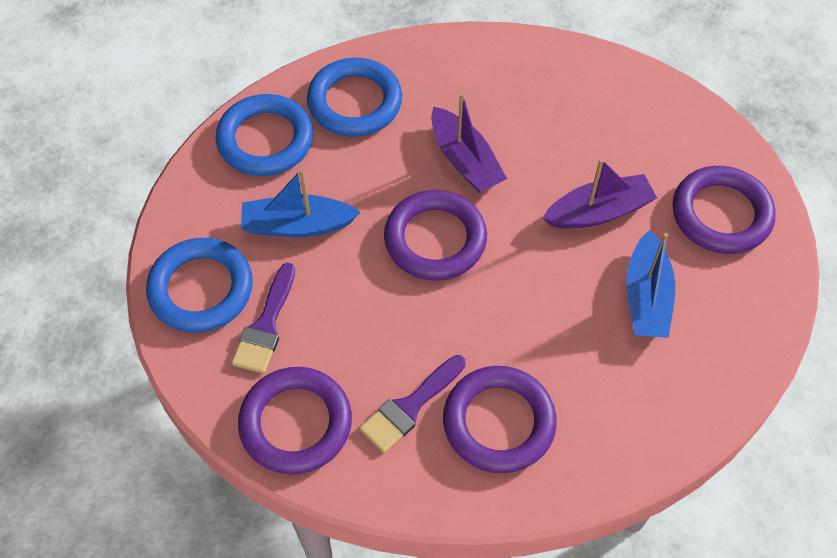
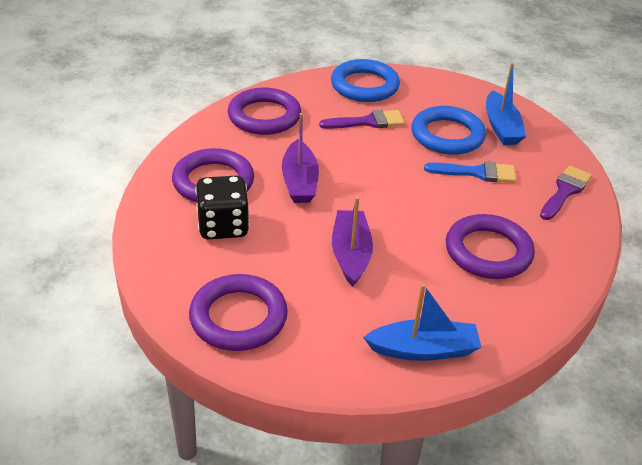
black dice: 0 -> 1
blue brush: 0 -> 1
blue ring: 3 -> 2

